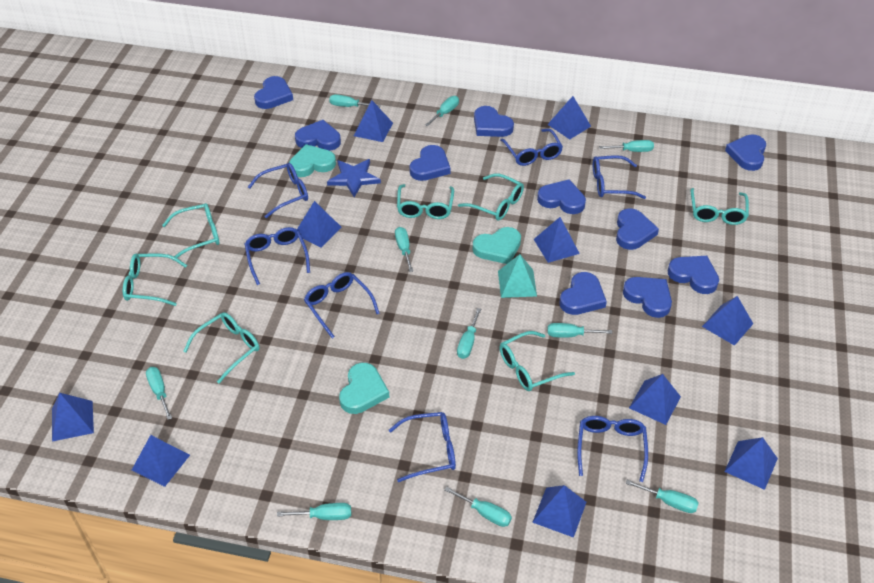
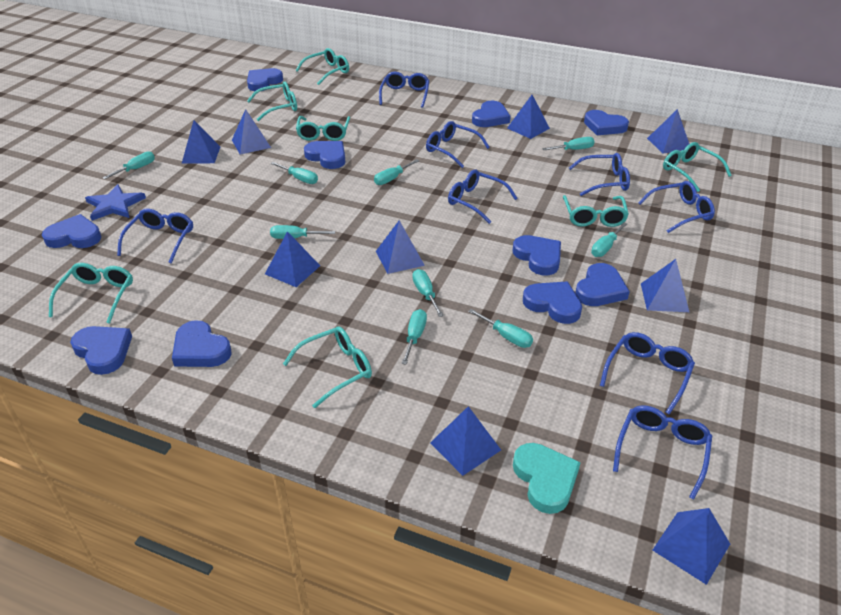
blue glasses: 7 -> 8
blue pyramid: 10 -> 9
turquoise heart: 3 -> 1
turquoise pyramid: 1 -> 0
turquoise screwdriver: 10 -> 9

